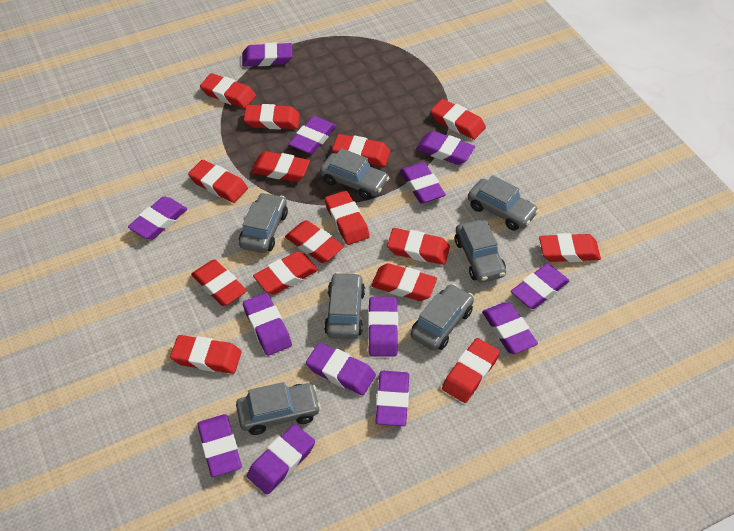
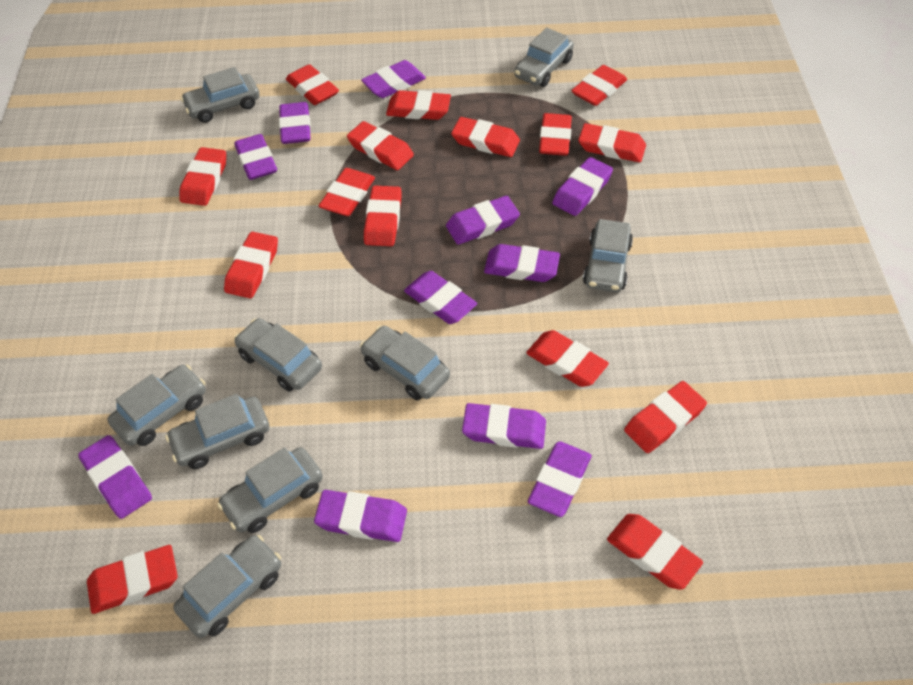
grey car: 7 -> 9
purple eraser: 13 -> 11

